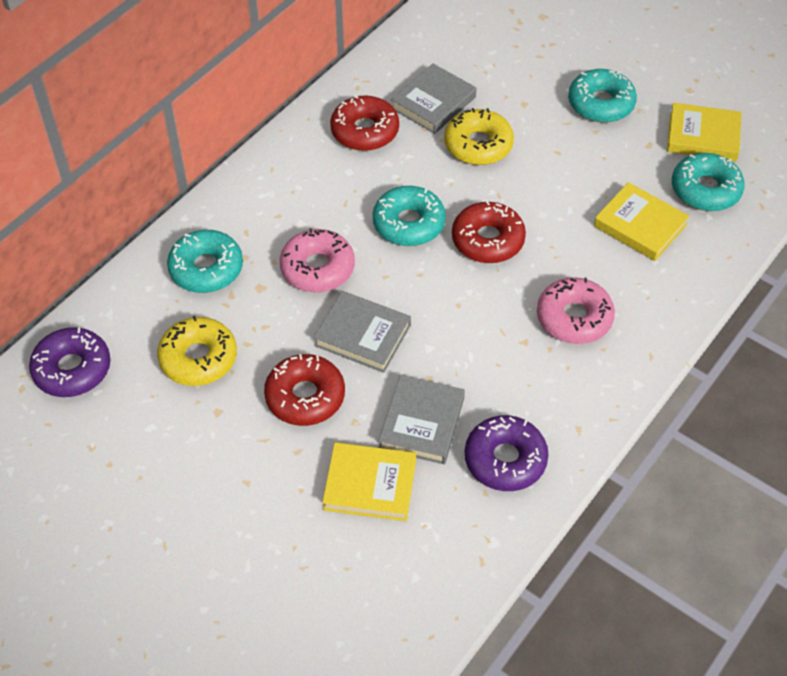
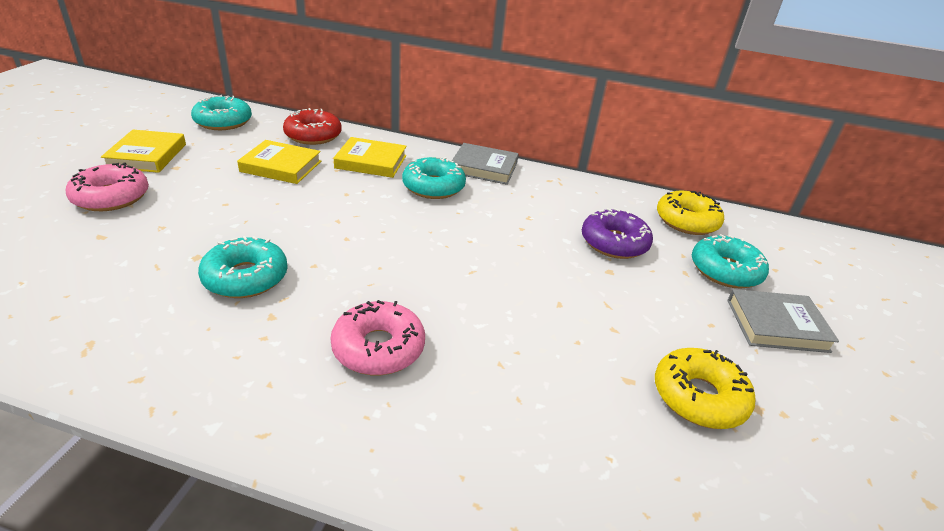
grey book: 3 -> 2
purple donut: 2 -> 1
red donut: 3 -> 1

